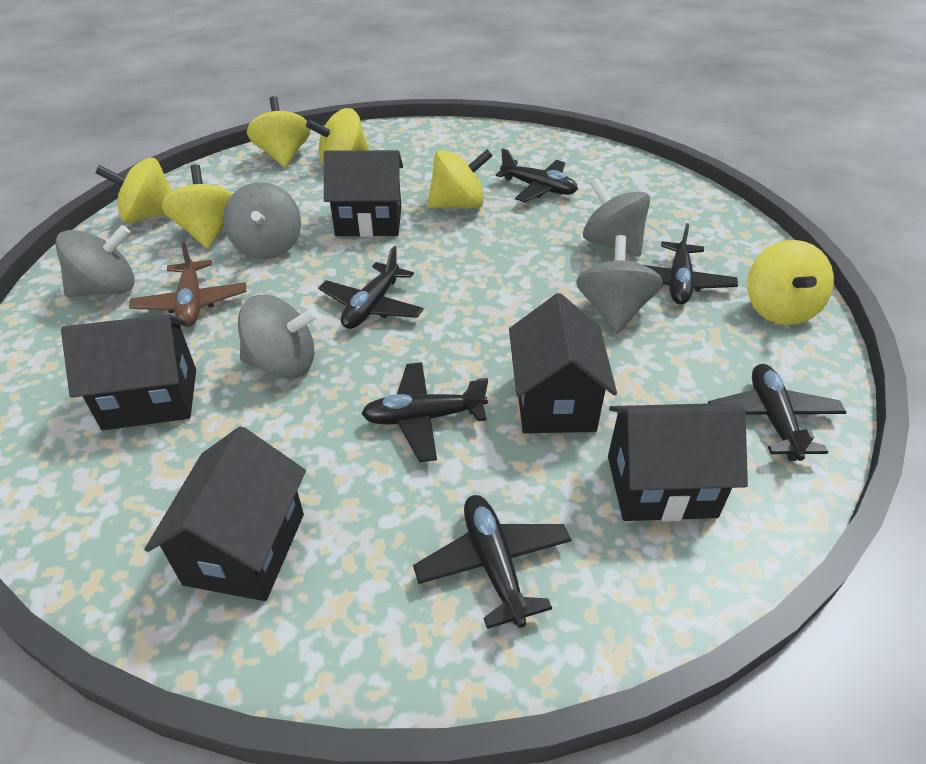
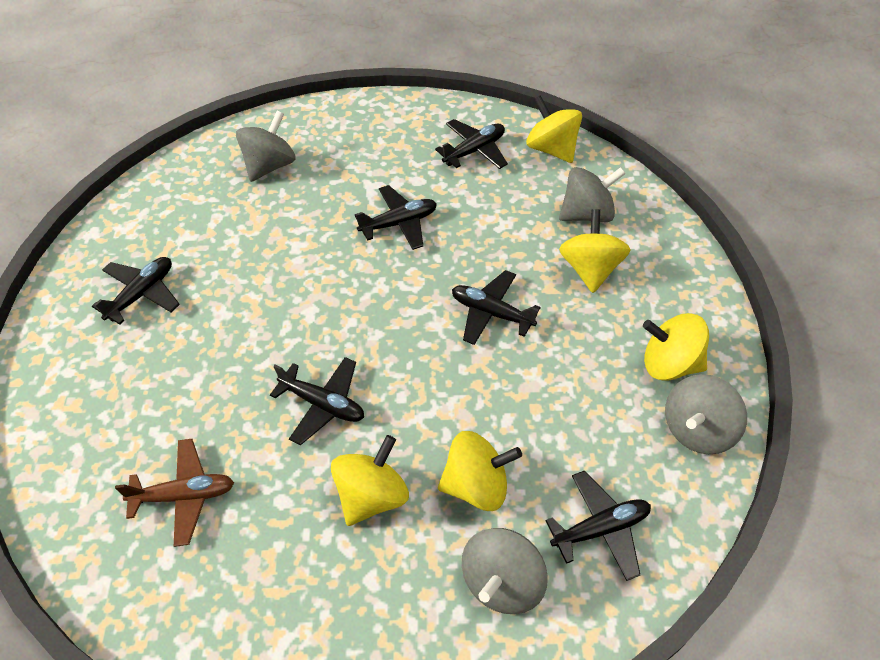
black house: 5 -> 0
grey spinning top: 5 -> 4
yellow spinning top: 6 -> 5

